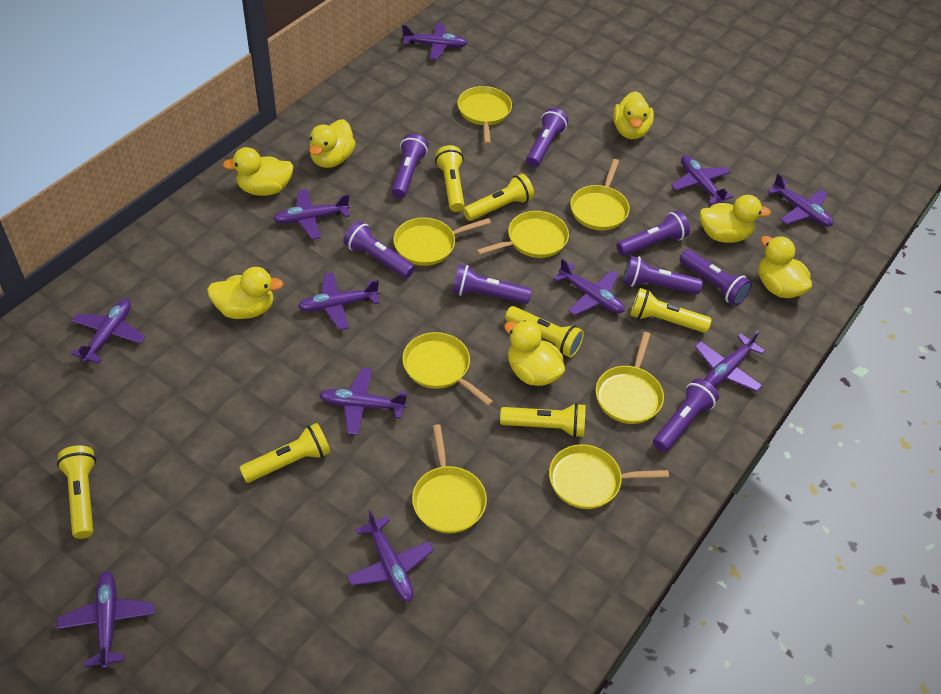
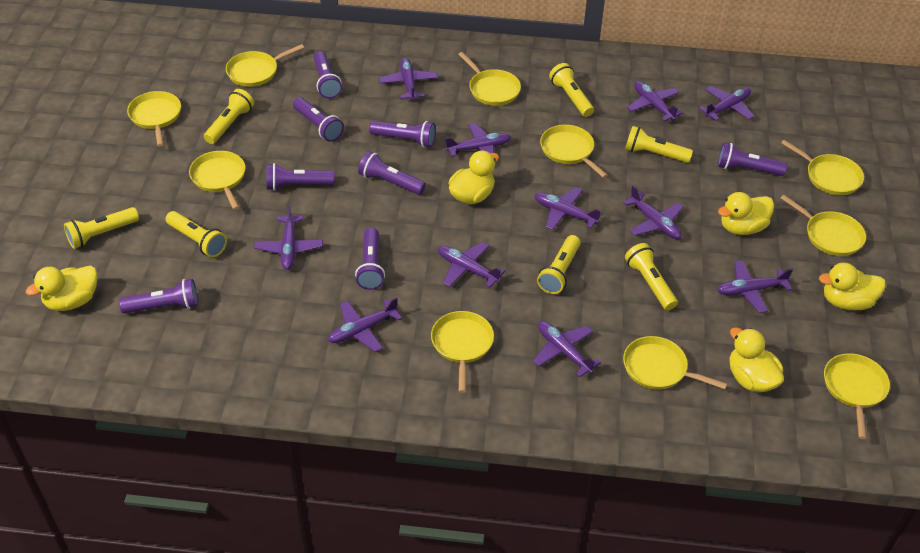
yellow duck: 7 -> 5
yellow pan: 8 -> 10

